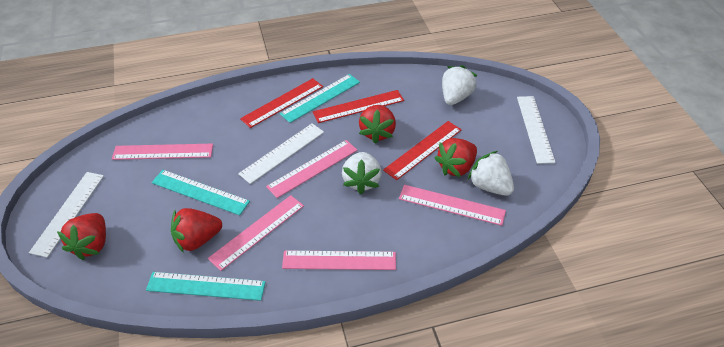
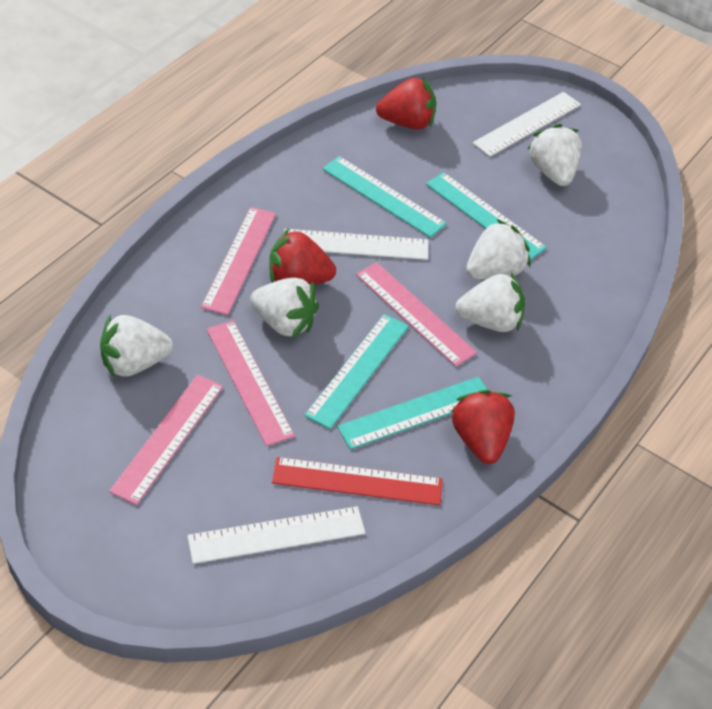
pink ruler: 5 -> 4
red ruler: 3 -> 1
red strawberry: 4 -> 3
turquoise ruler: 3 -> 4
white strawberry: 3 -> 5

